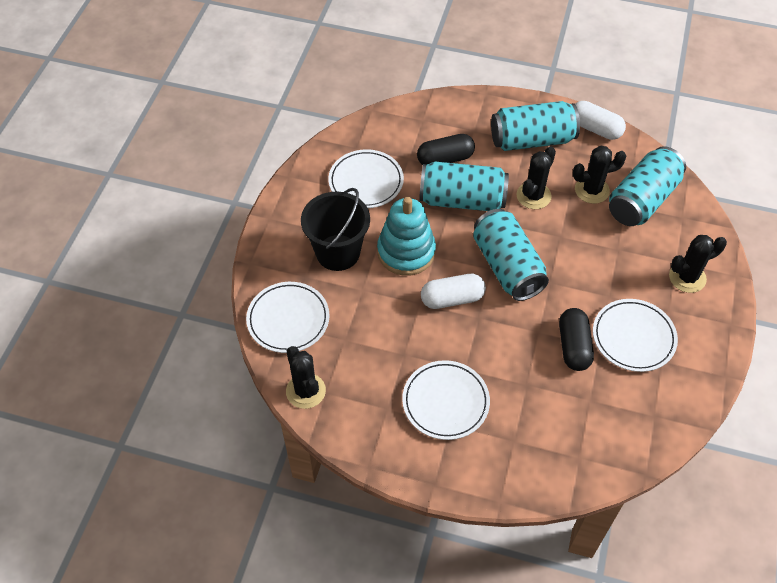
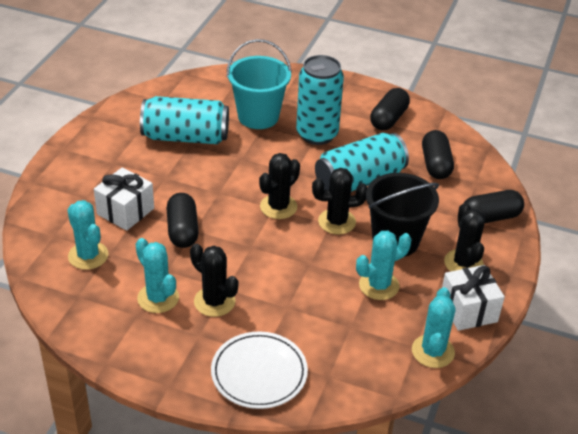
black capsule: 2 -> 4
turquoise bucket: 0 -> 1
turquoise cactus: 0 -> 4
turquoise can: 4 -> 3
turquoise stacking toy: 1 -> 0
white capsule: 2 -> 0
white gift: 0 -> 2
white plate: 4 -> 1

